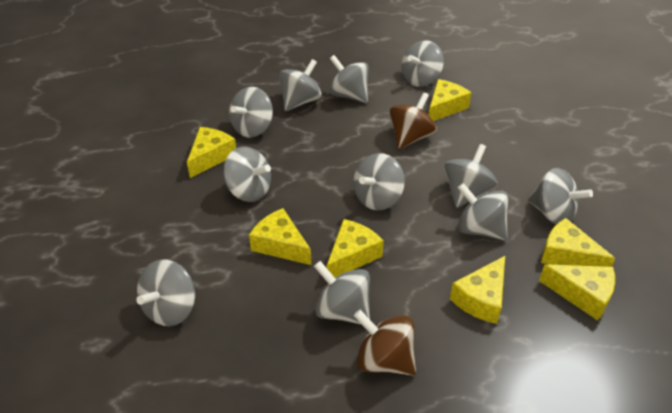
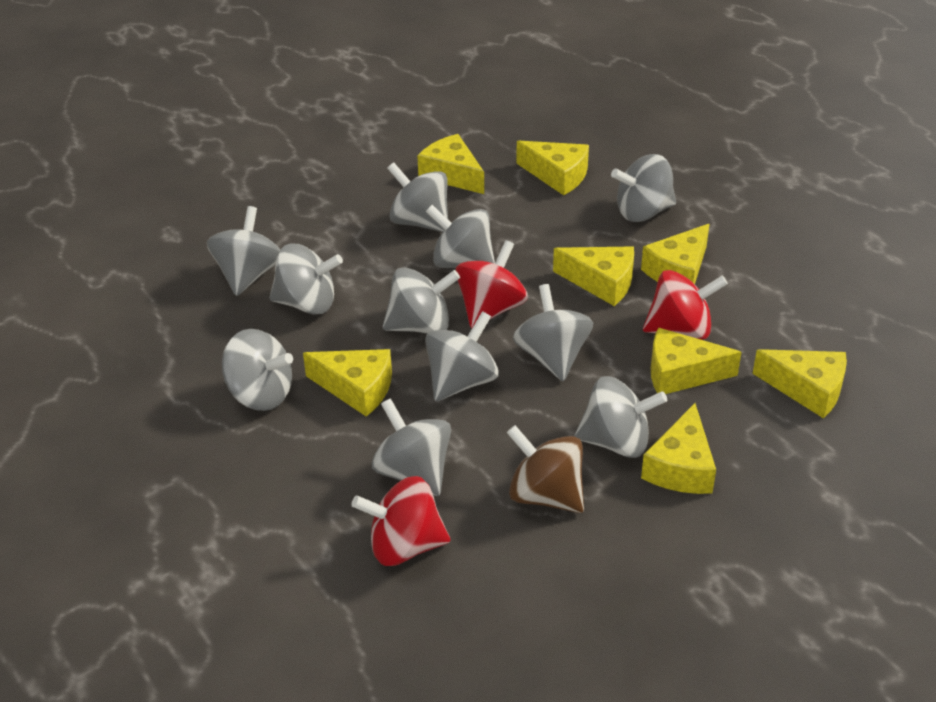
brown spinning top: 2 -> 1
red spinning top: 0 -> 3
yellow cheese: 7 -> 8

